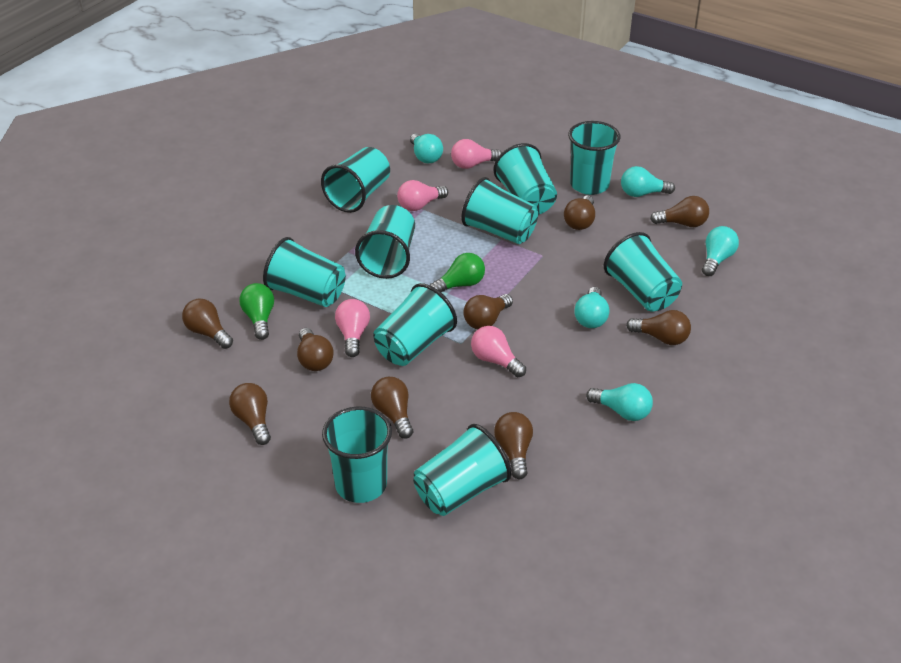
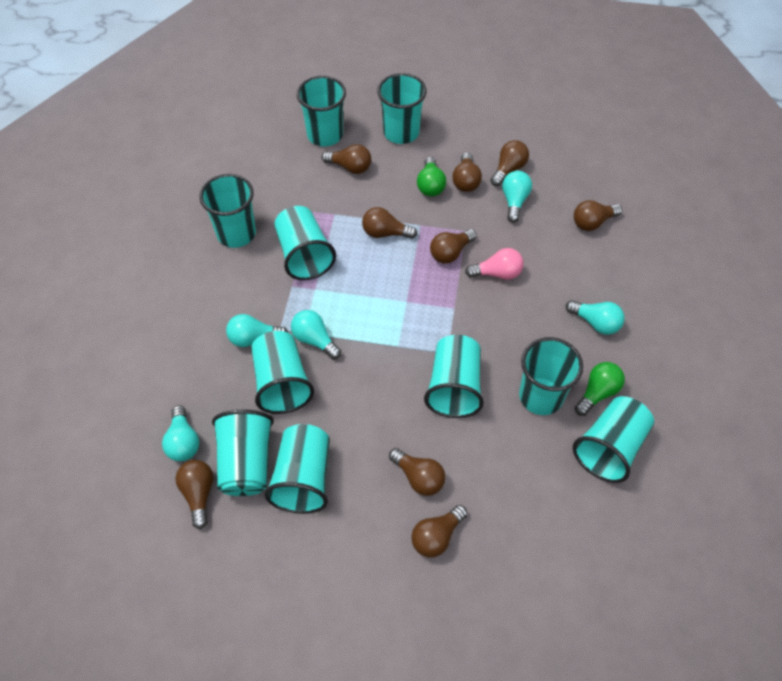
pink light bulb: 4 -> 1

